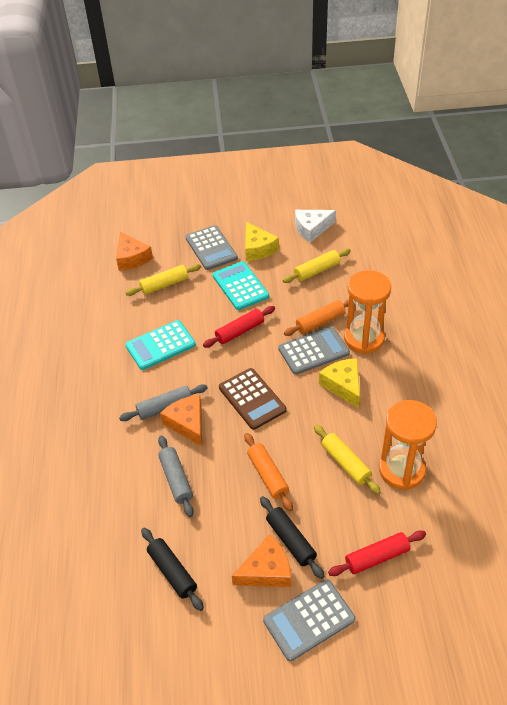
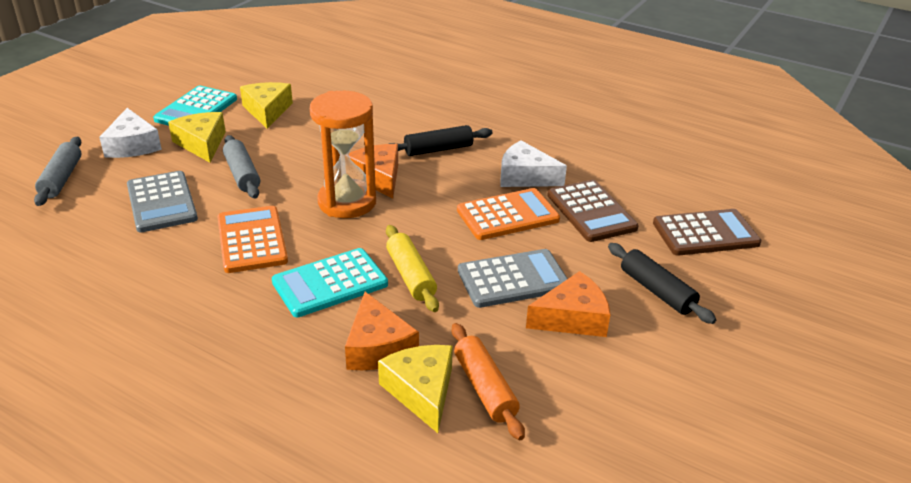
brown calculator: 1 -> 2
grey calculator: 3 -> 2
orange calculator: 0 -> 2
orange hourglass: 2 -> 1
orange rolling pin: 2 -> 1
red rolling pin: 2 -> 0
white cheese: 1 -> 2
yellow cheese: 2 -> 3
yellow rolling pin: 3 -> 1

